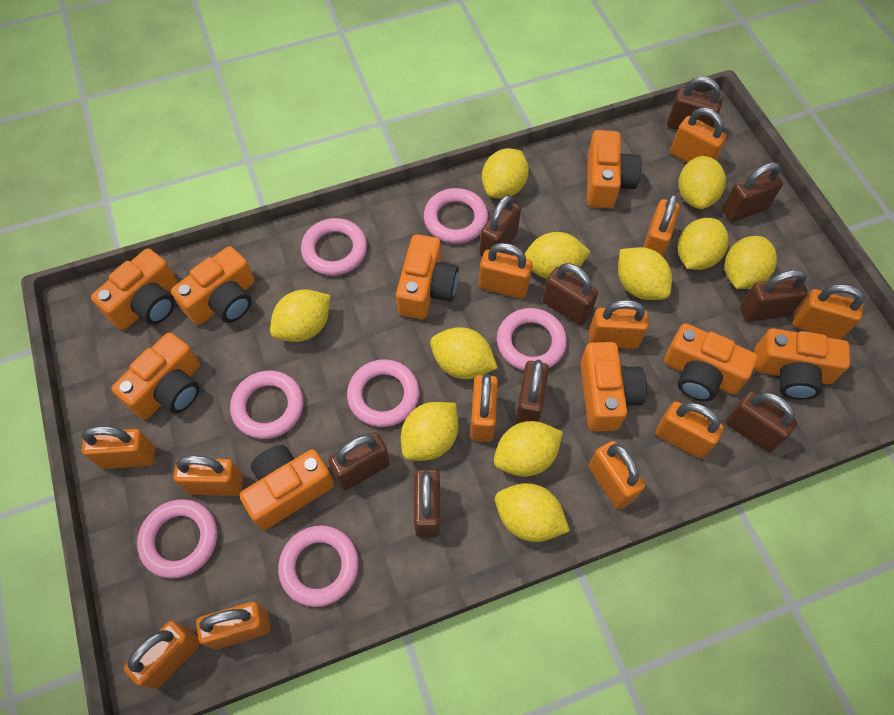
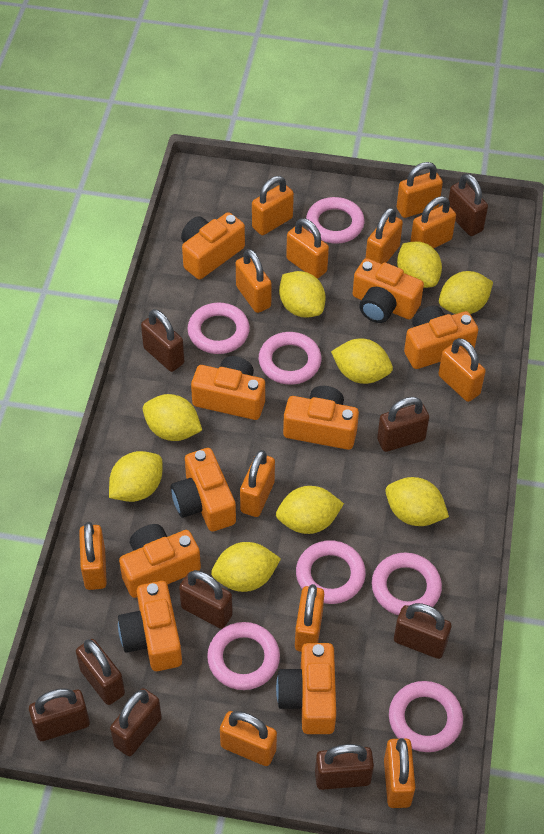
yellow lemon: 11 -> 9

